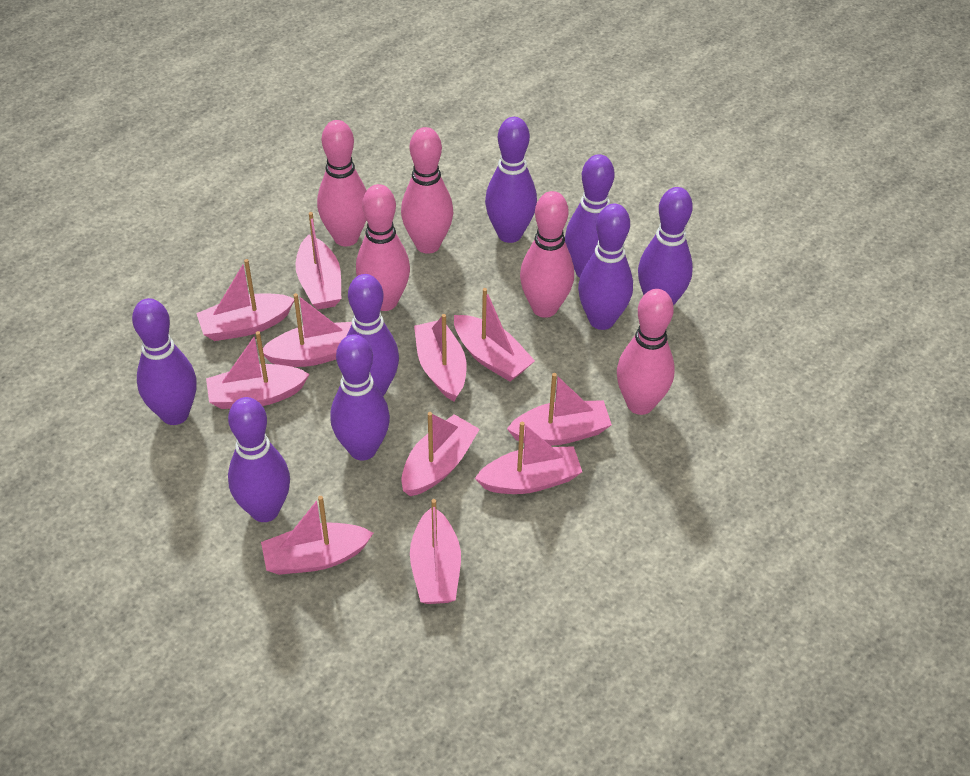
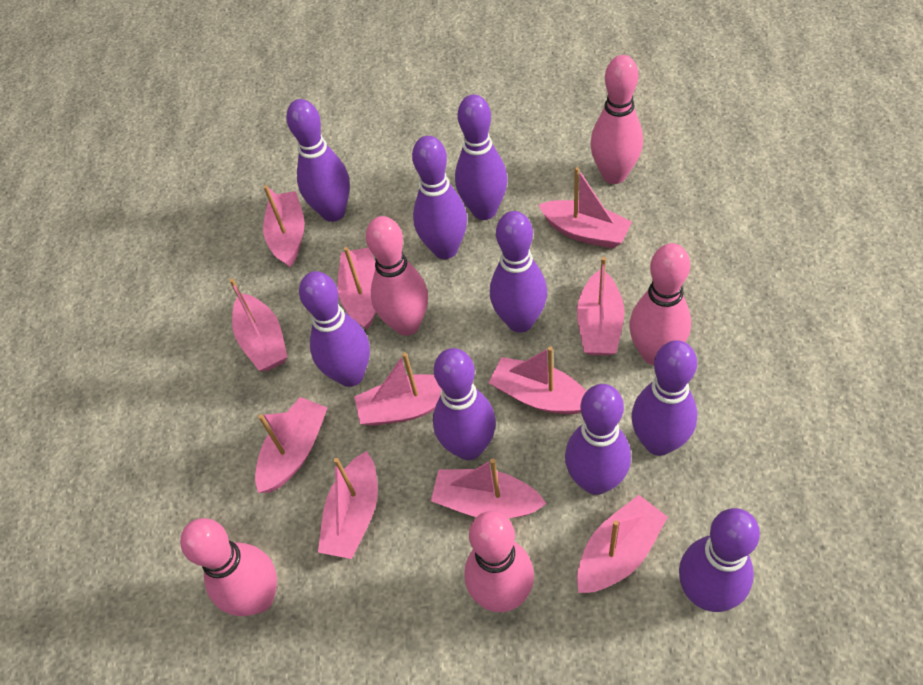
purple bowling pin: 8 -> 9

